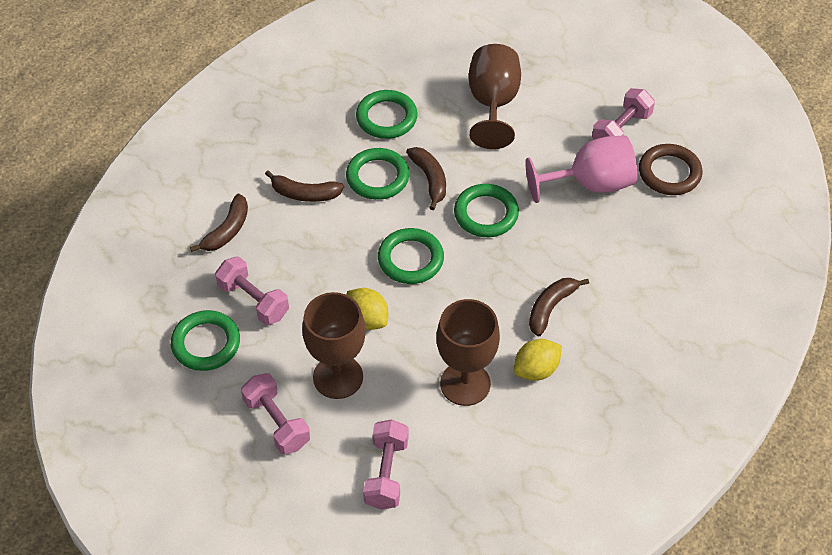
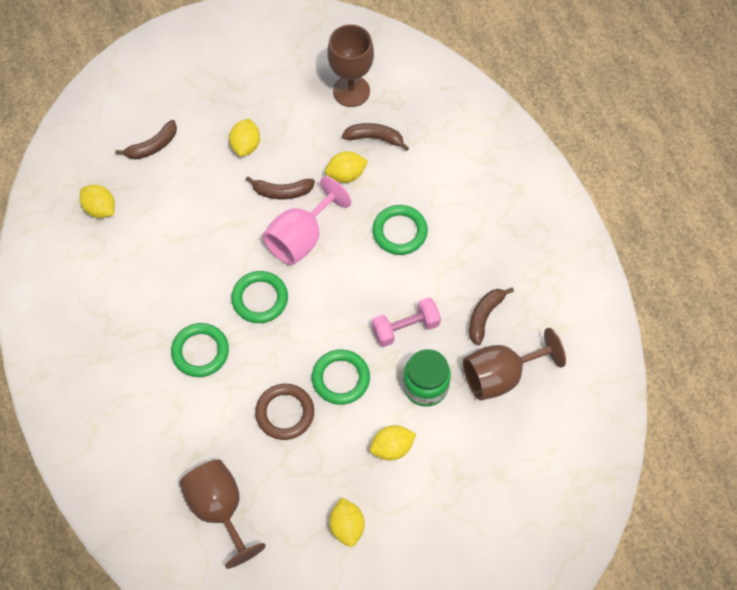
green jar: 0 -> 1
green ring: 5 -> 4
pink dumbbell: 4 -> 1
yellow lemon: 2 -> 5

